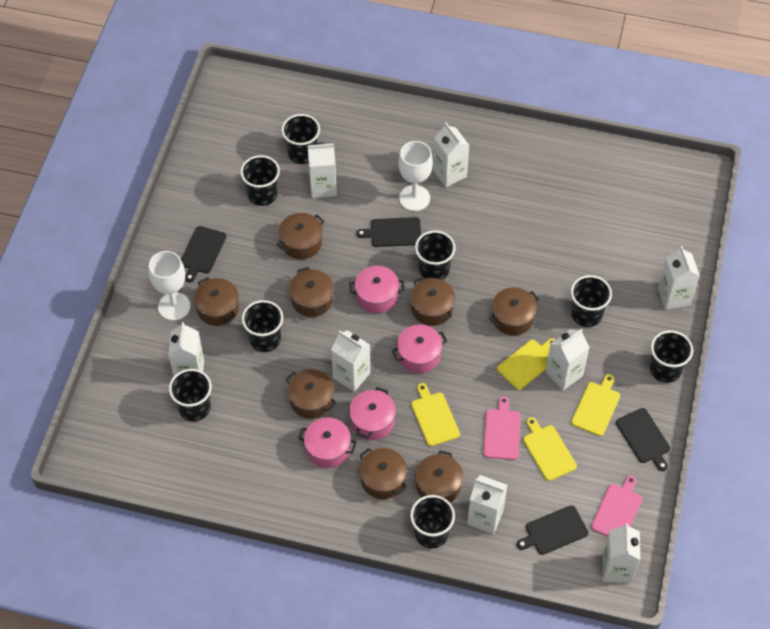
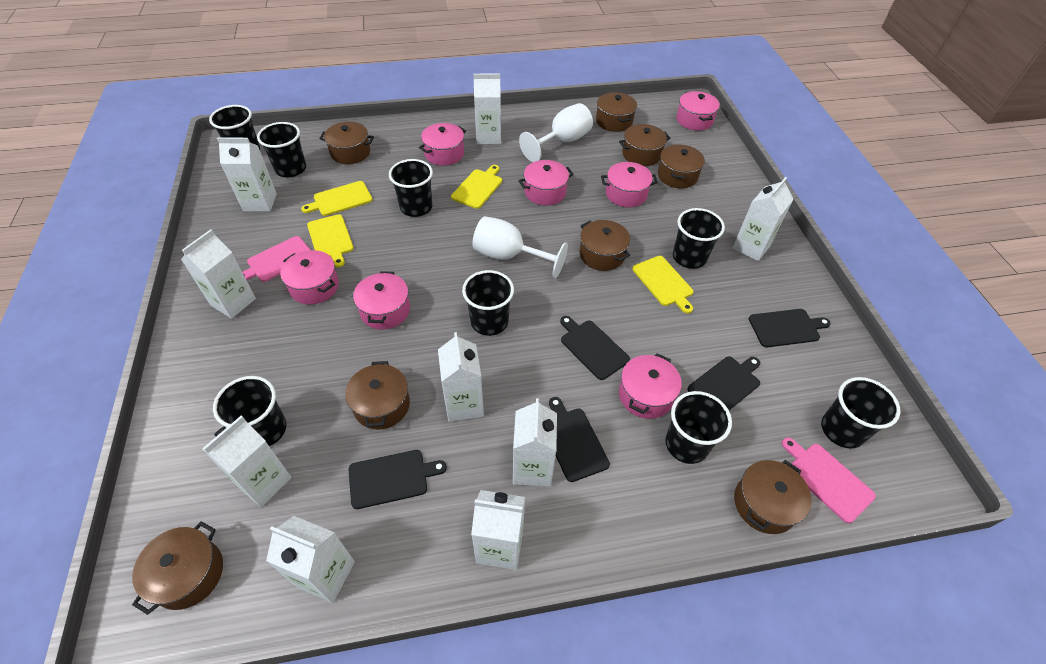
black cutting board: 4 -> 5
pink pot: 4 -> 7
white carton: 8 -> 9

